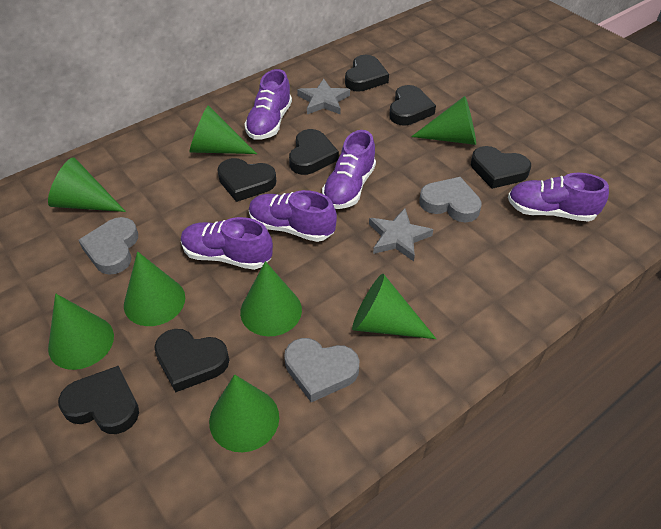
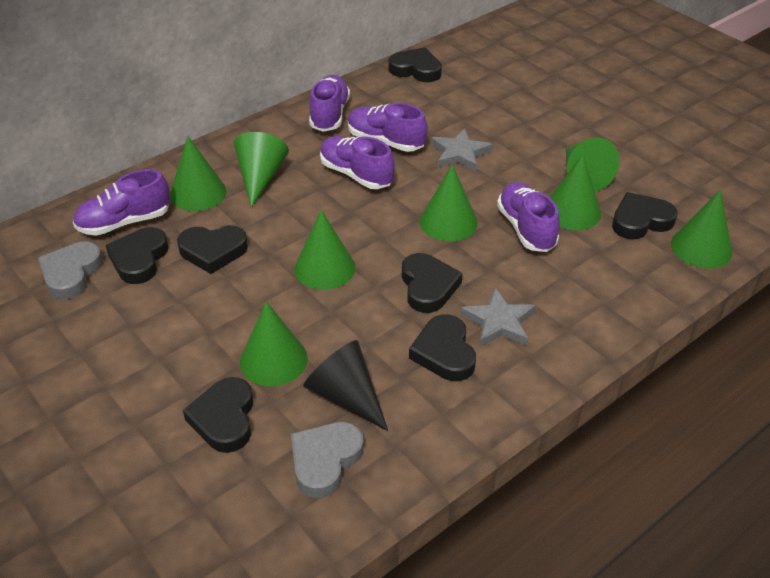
black cone: 0 -> 1
grey heart: 3 -> 2

